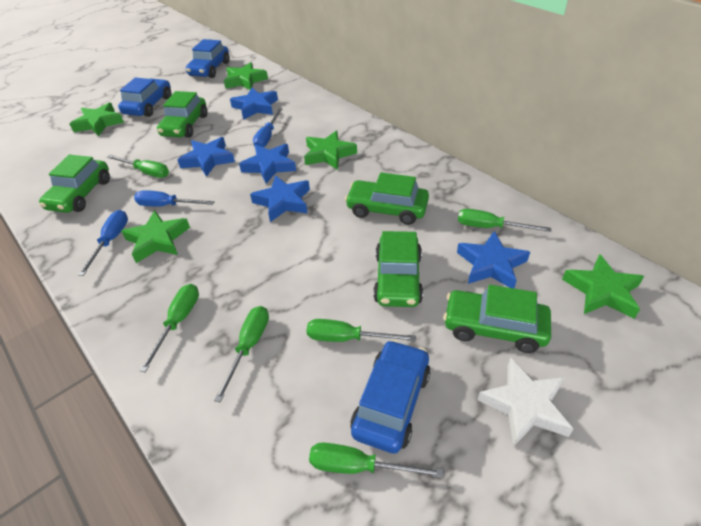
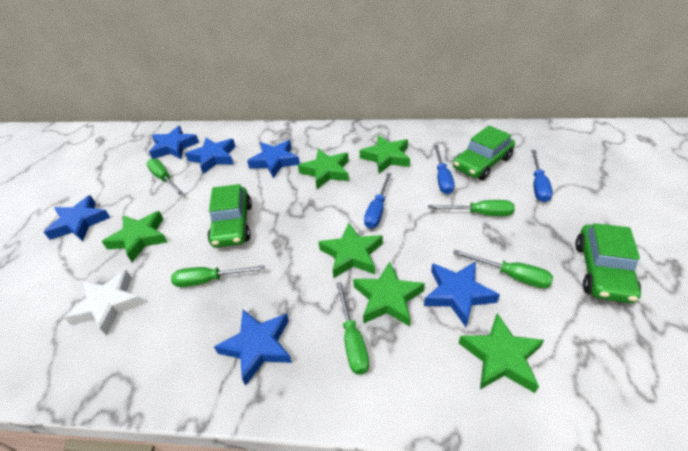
blue car: 3 -> 0
blue star: 5 -> 6
green car: 5 -> 3
green screwdriver: 6 -> 5
green star: 5 -> 6

